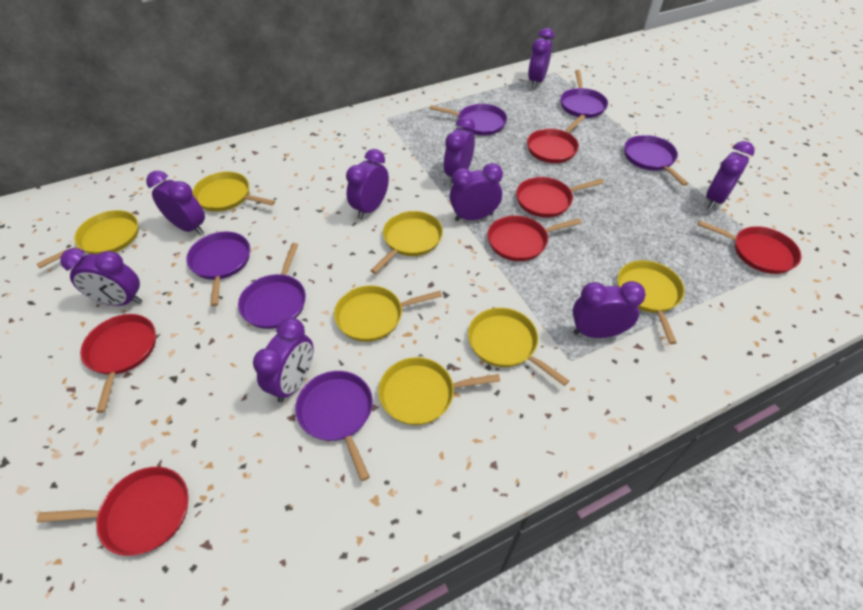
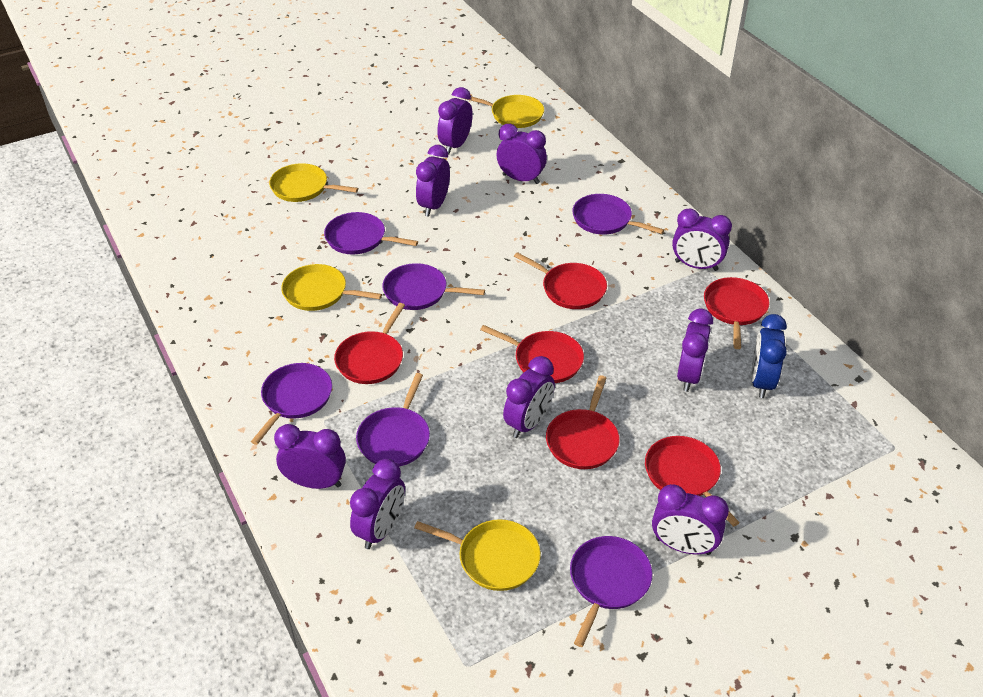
blue clock: 0 -> 1
yellow pan: 7 -> 4

